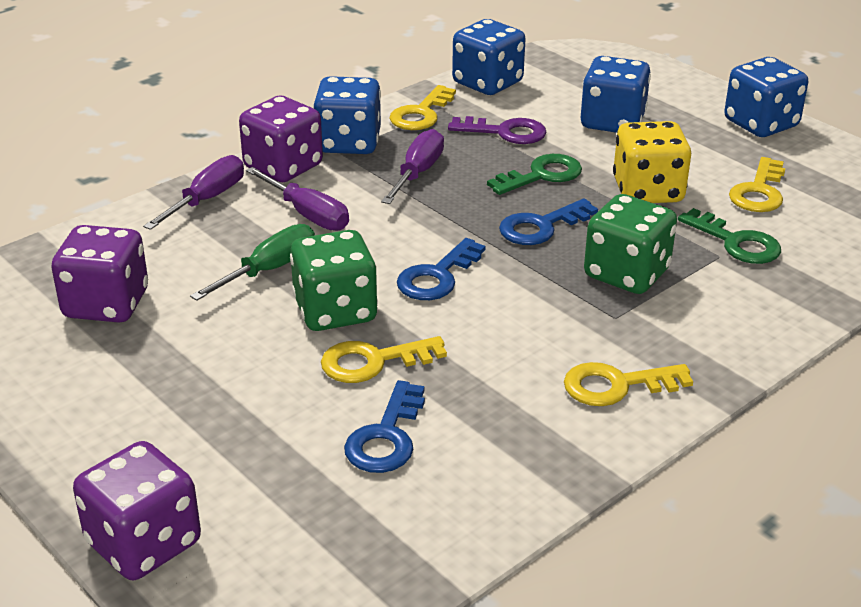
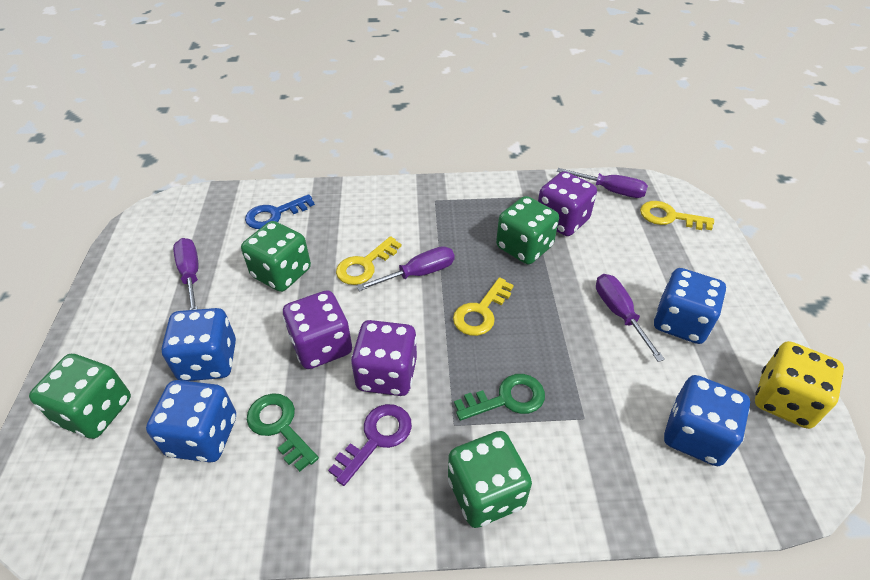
blue key: 3 -> 1
green dice: 2 -> 4
green screwdriver: 1 -> 0
purple screwdriver: 3 -> 4
yellow key: 4 -> 3

